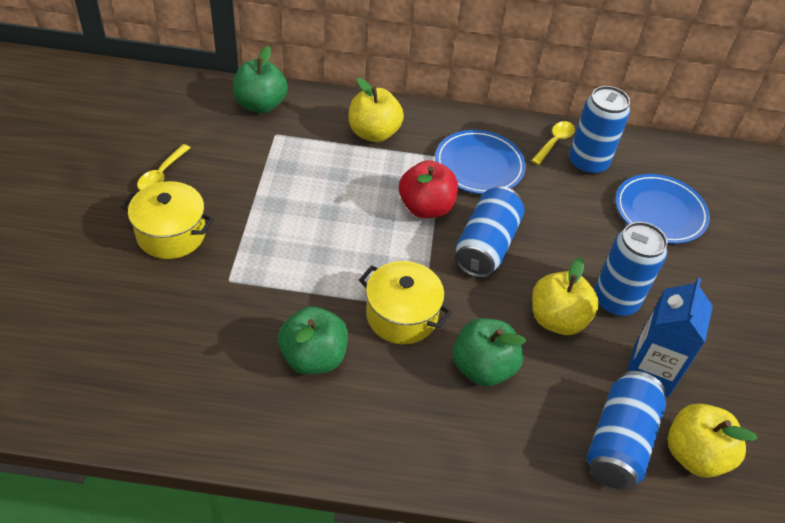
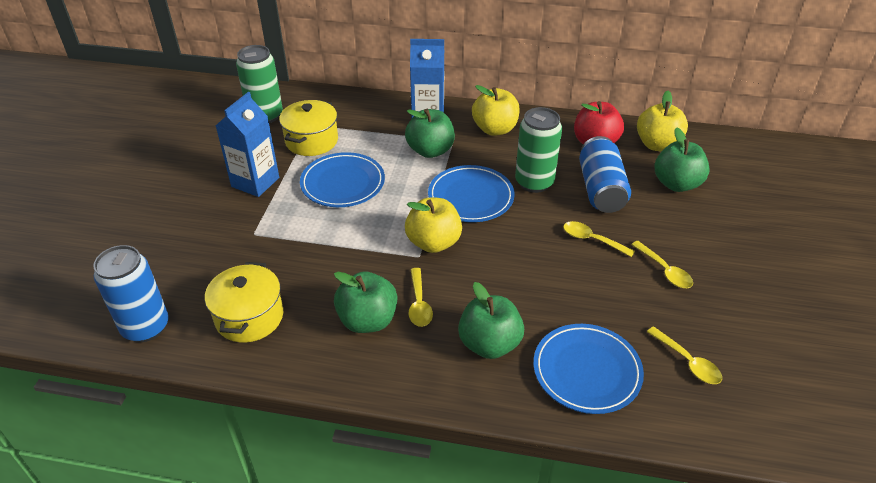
blue can: 4 -> 2
blue carton: 1 -> 2
blue plate: 2 -> 3
green apple: 3 -> 4
green can: 0 -> 2
yellow spoon: 2 -> 4

